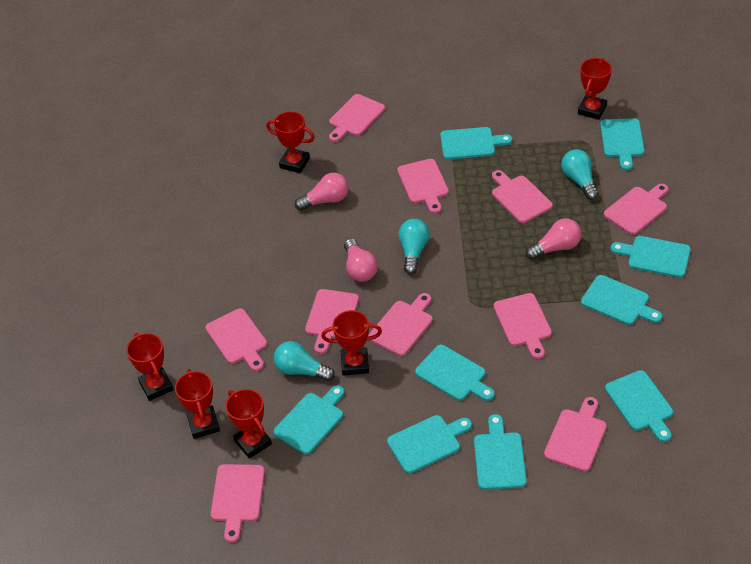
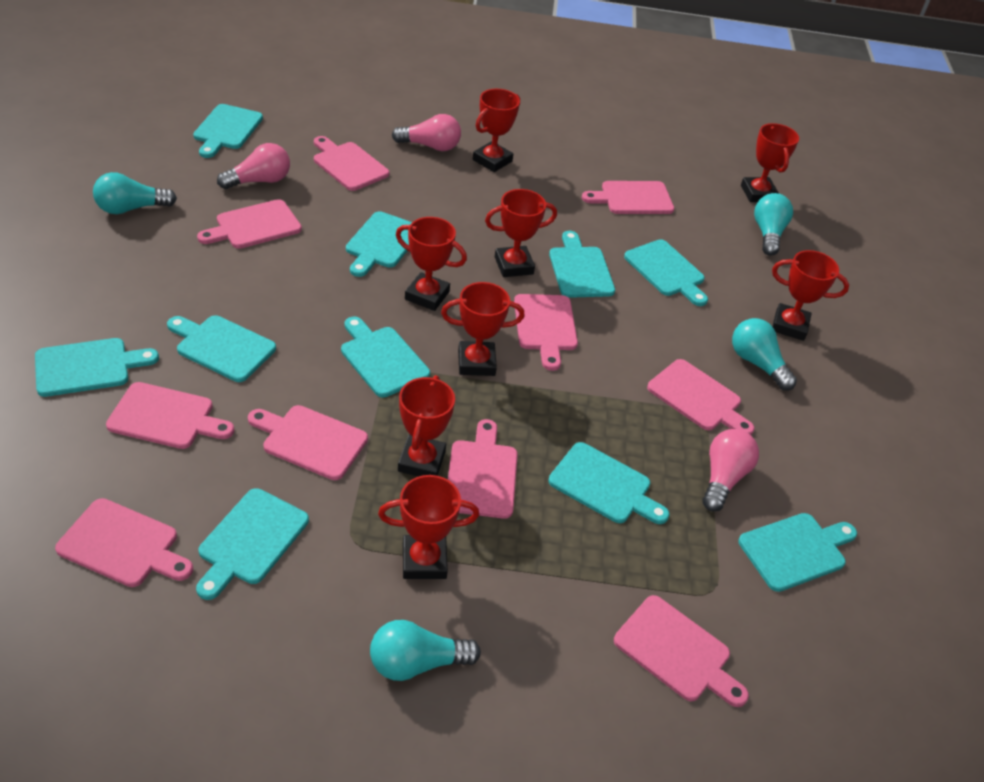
red trophy: 6 -> 8
turquoise cutting board: 9 -> 10
turquoise light bulb: 3 -> 4

